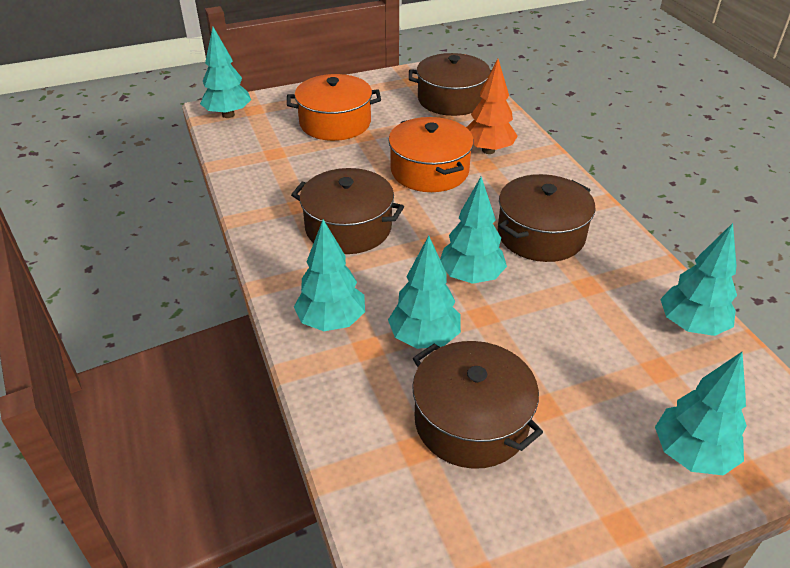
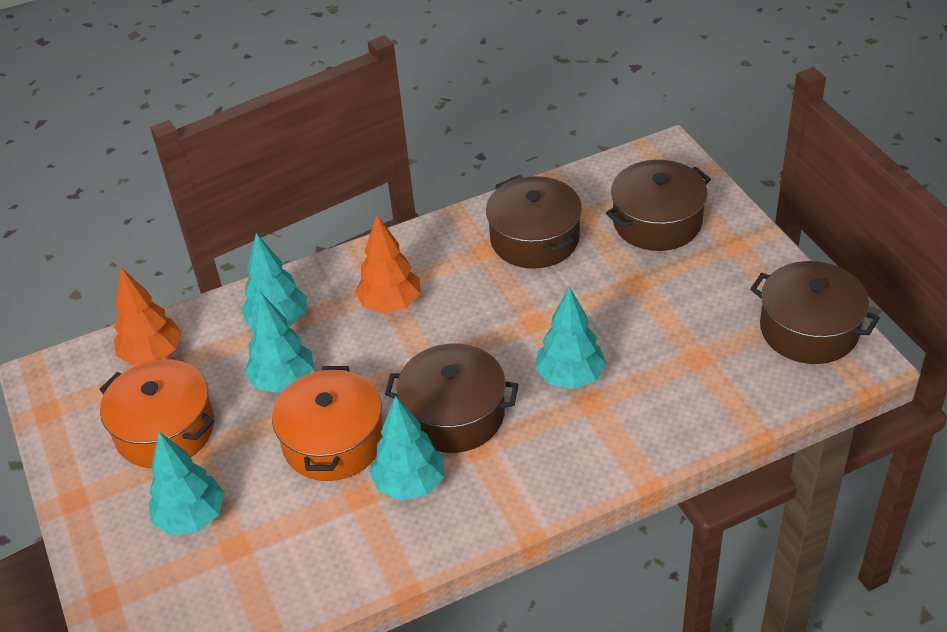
orange tree: 1 -> 2
turquoise tree: 6 -> 5

